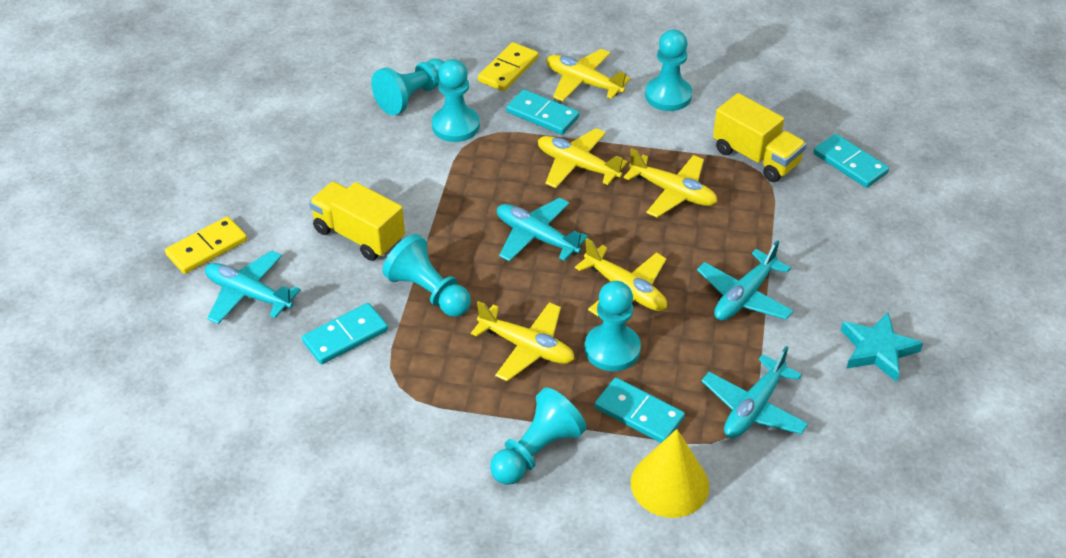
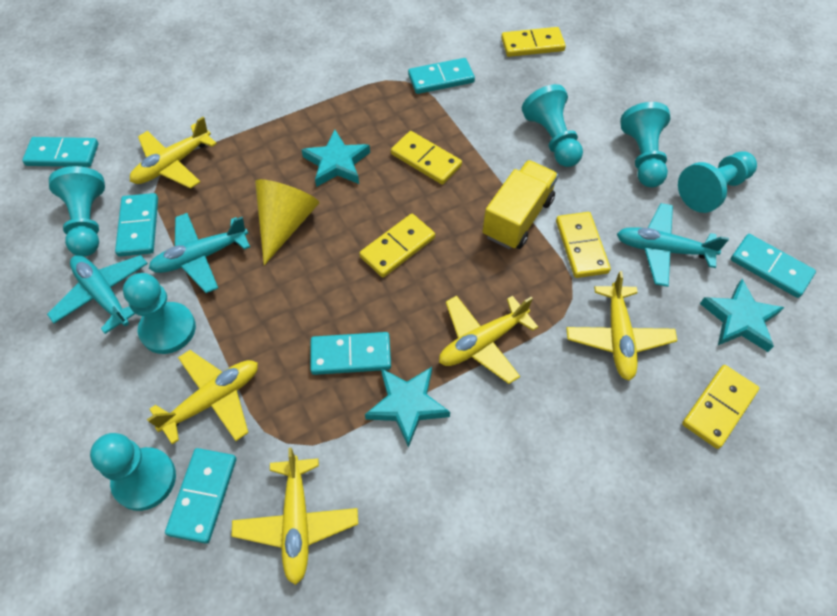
turquoise domino: 4 -> 6
turquoise plane: 4 -> 3
turquoise star: 1 -> 3
yellow domino: 2 -> 5
yellow truck: 2 -> 1

